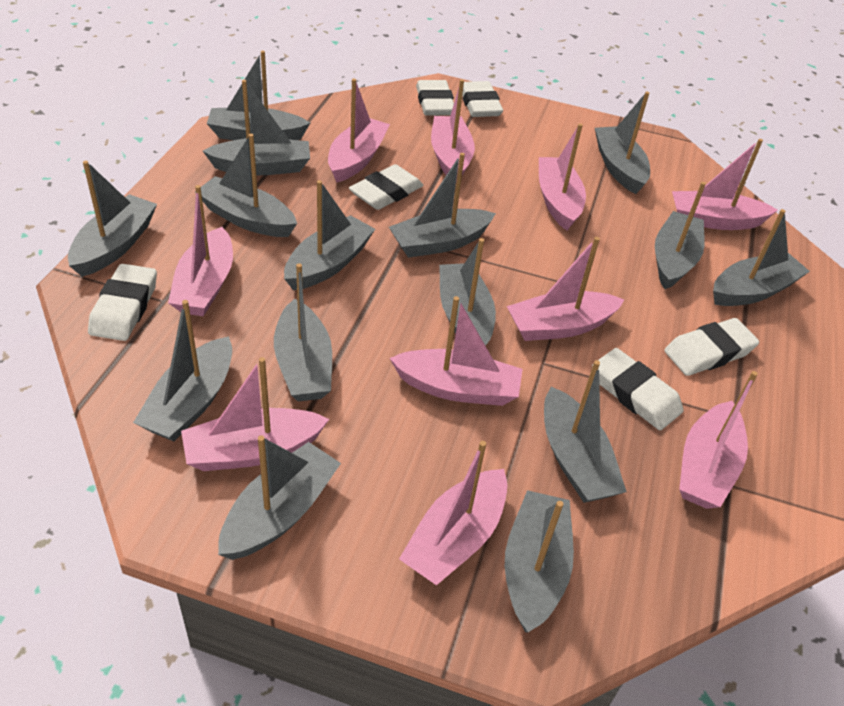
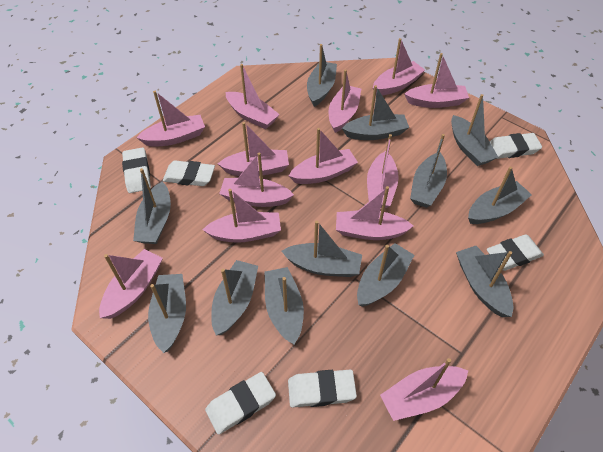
grey boat: 15 -> 12
pink boat: 10 -> 13

